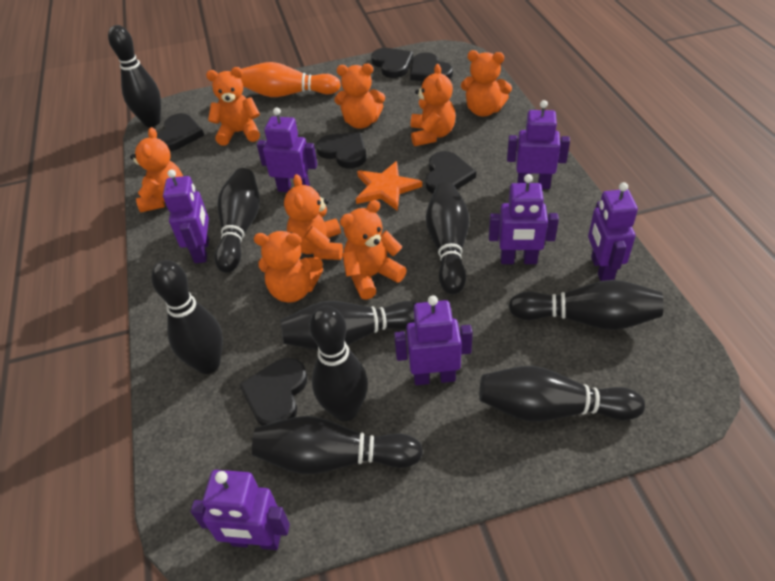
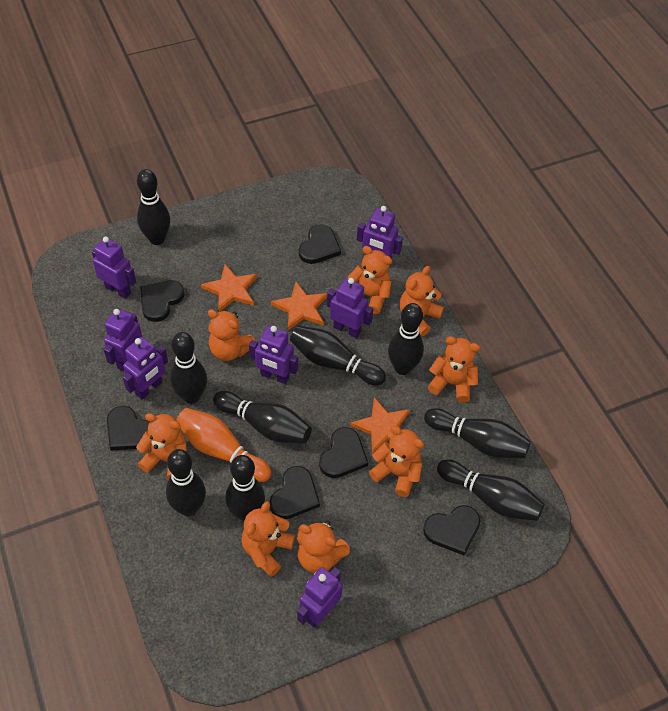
orange star: 1 -> 3

